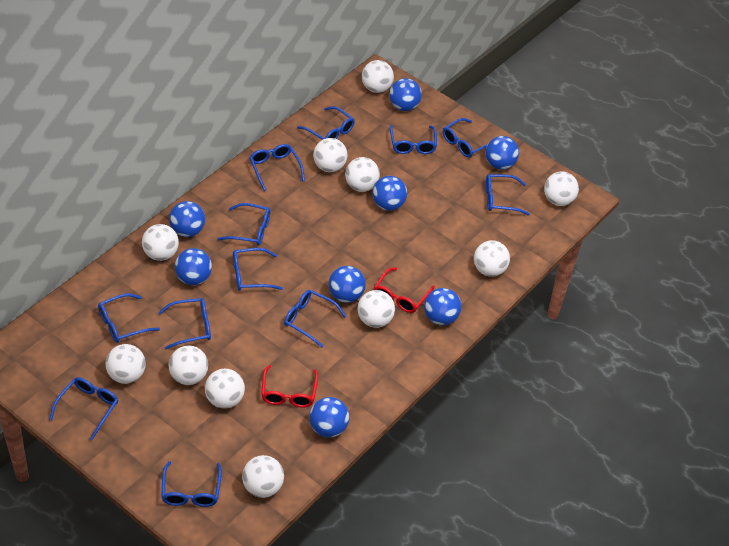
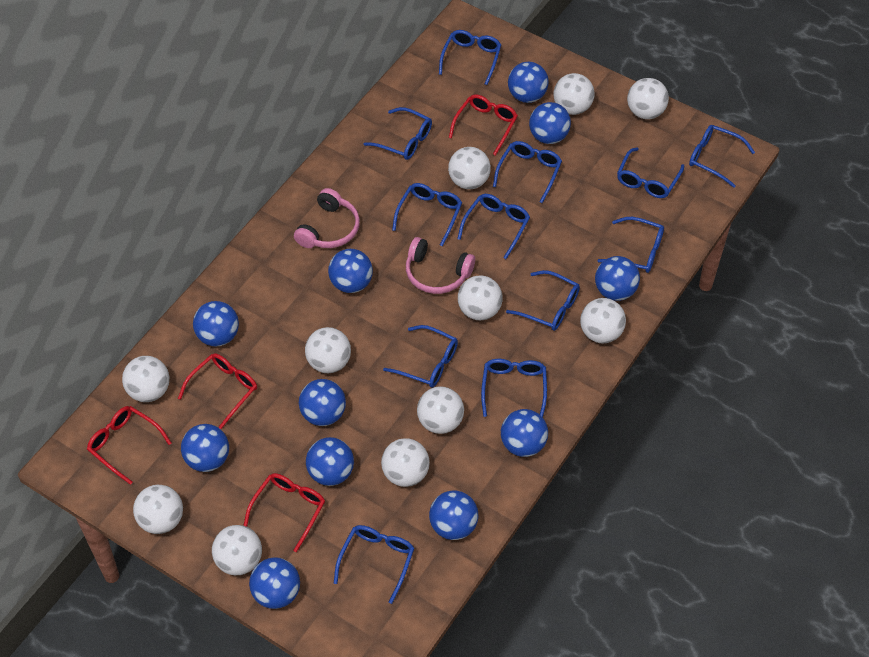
blue ball: 8 -> 11
pink headphones: 0 -> 2
red glasses: 2 -> 4

